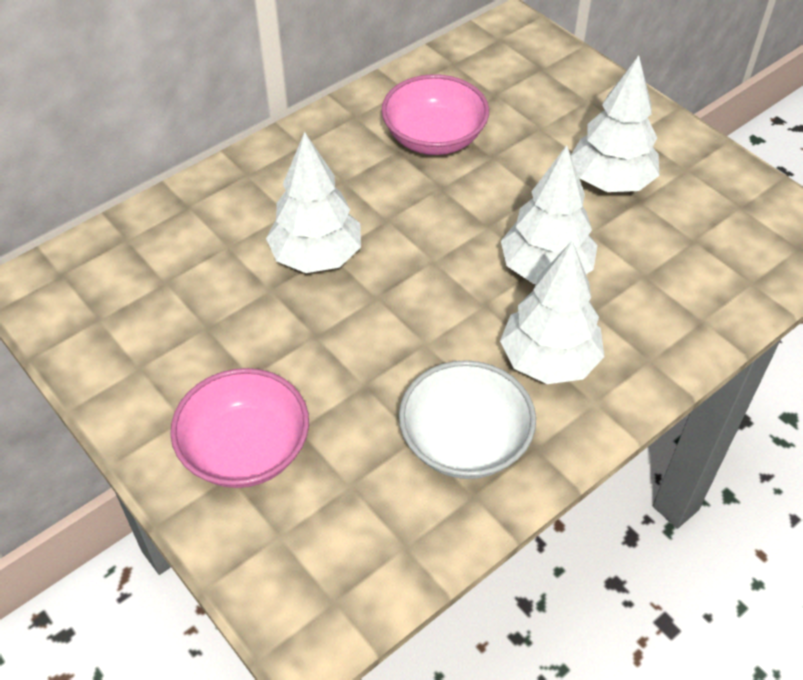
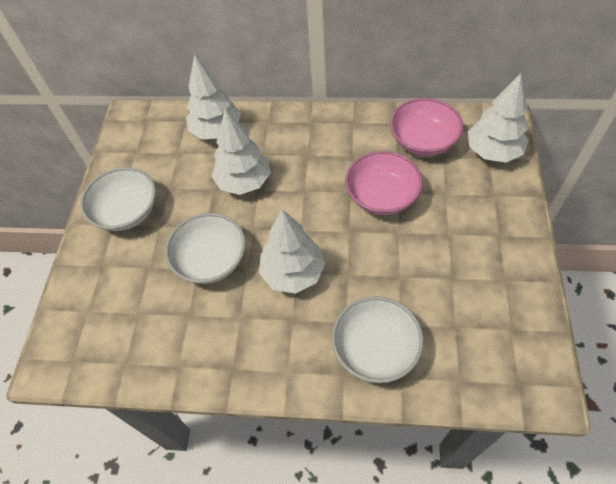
white bowl: 1 -> 3

